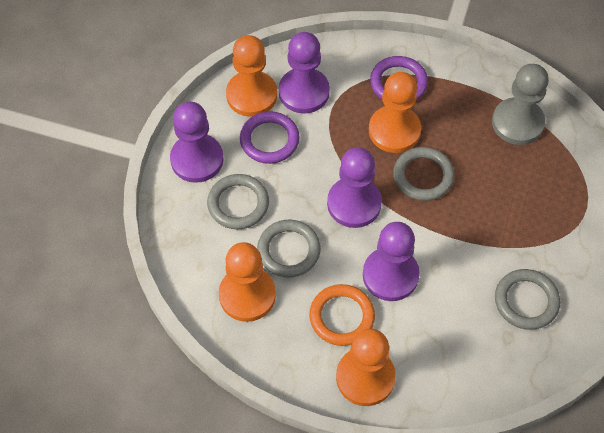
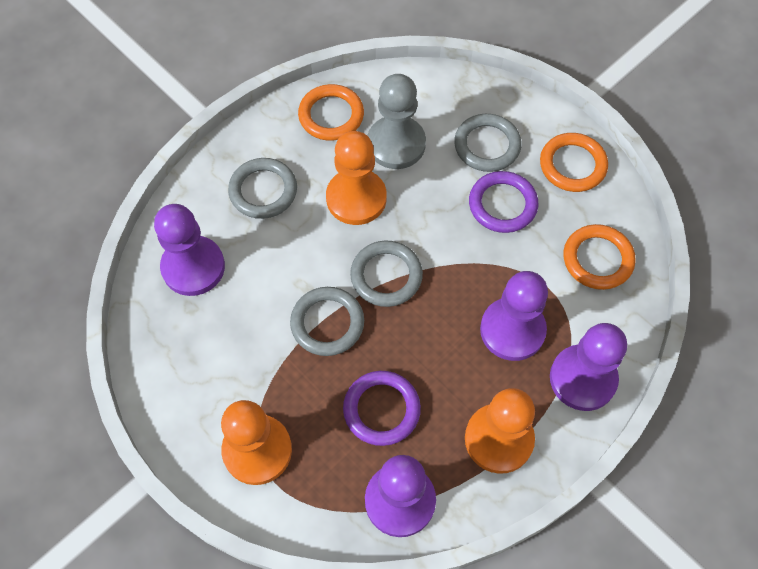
orange pawn: 4 -> 3
orange ring: 1 -> 3

